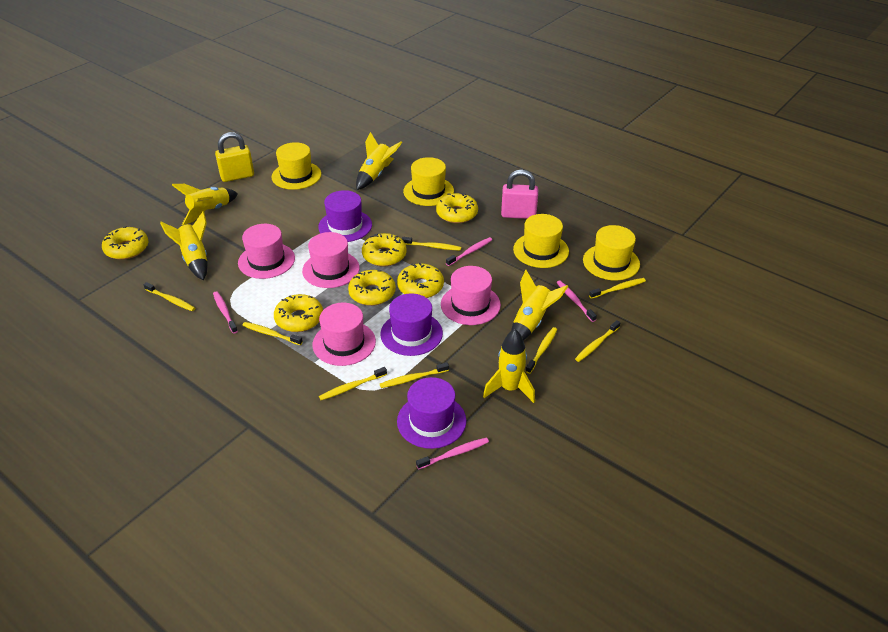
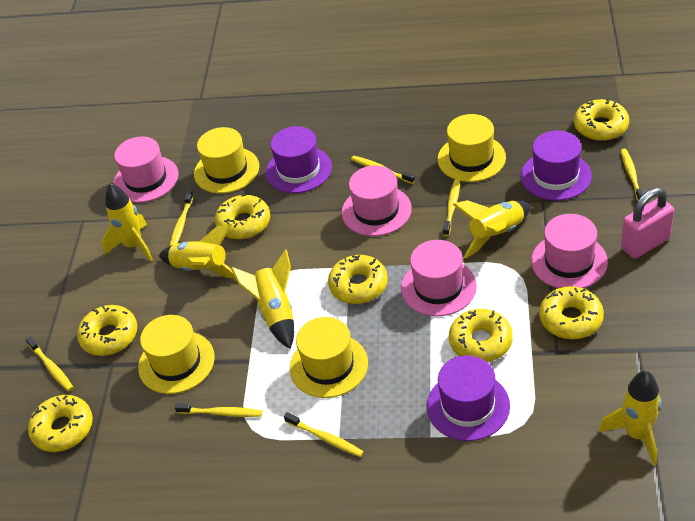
pink toothbrush: 4 -> 0
yellow donut: 6 -> 7
yellow padlock: 1 -> 0
yellow toothbrush: 8 -> 7

